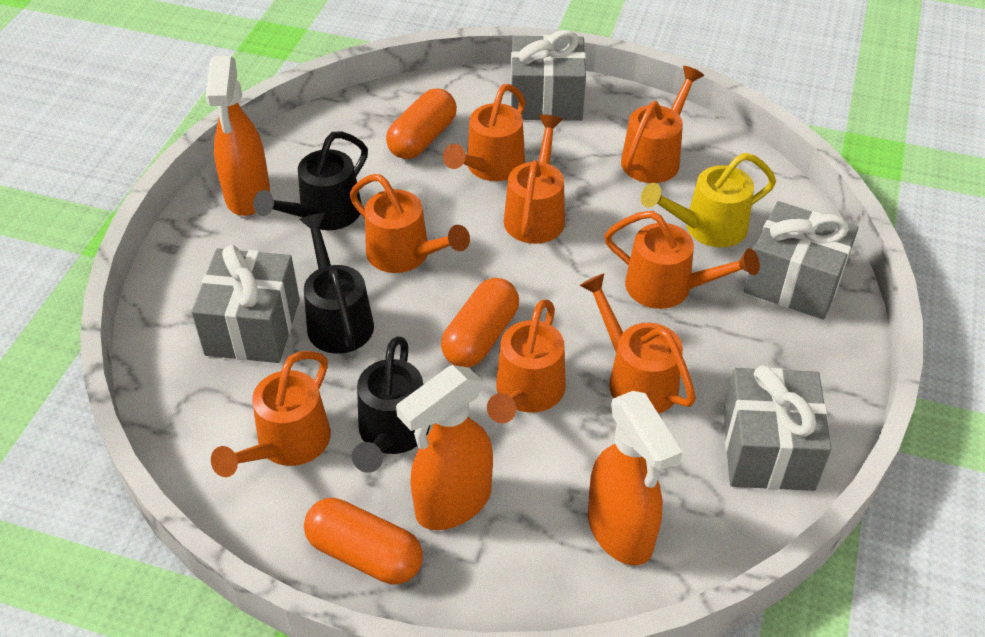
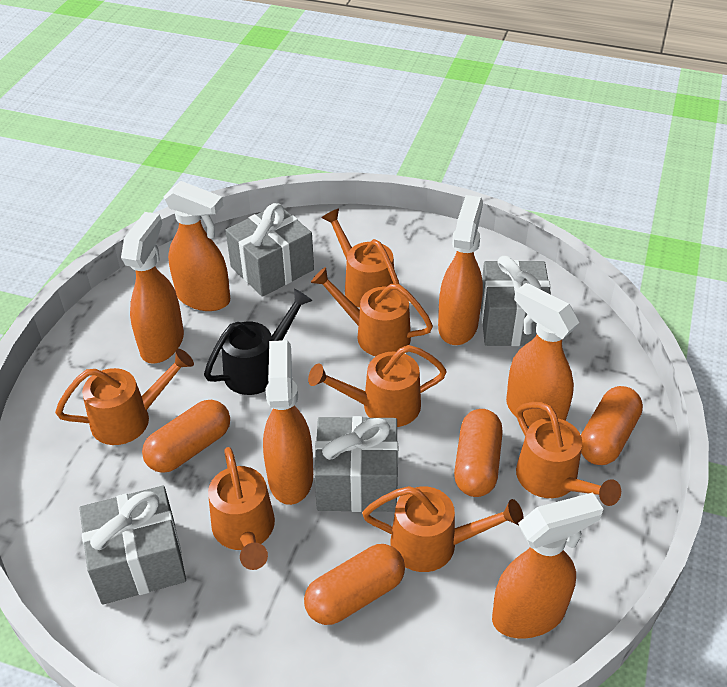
black watering can: 3 -> 1
orange capsule: 3 -> 4
orange spray bottle: 3 -> 6
orange watering can: 8 -> 7
yellow watering can: 1 -> 0

